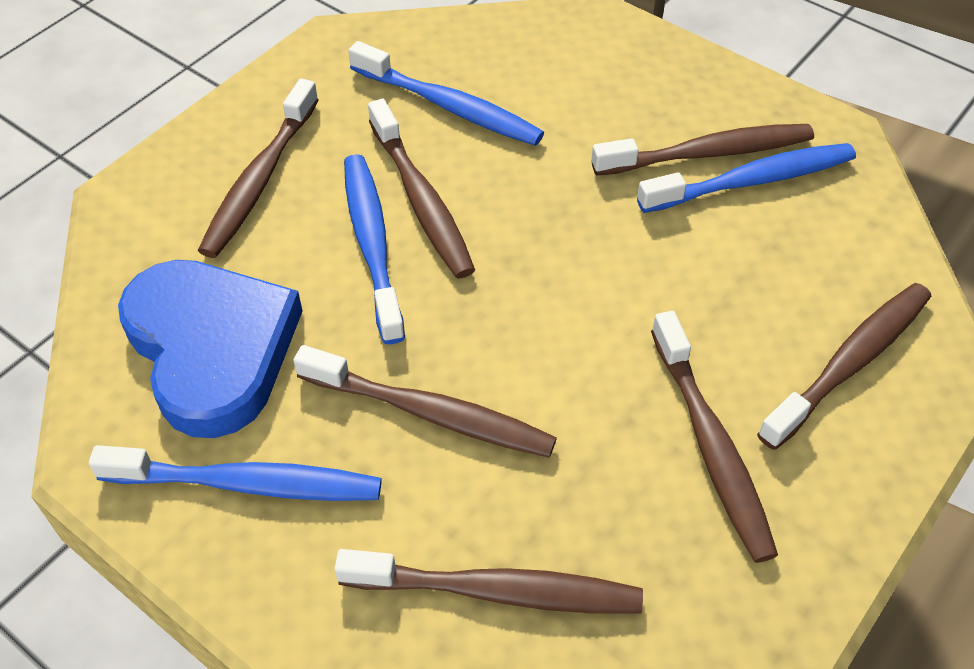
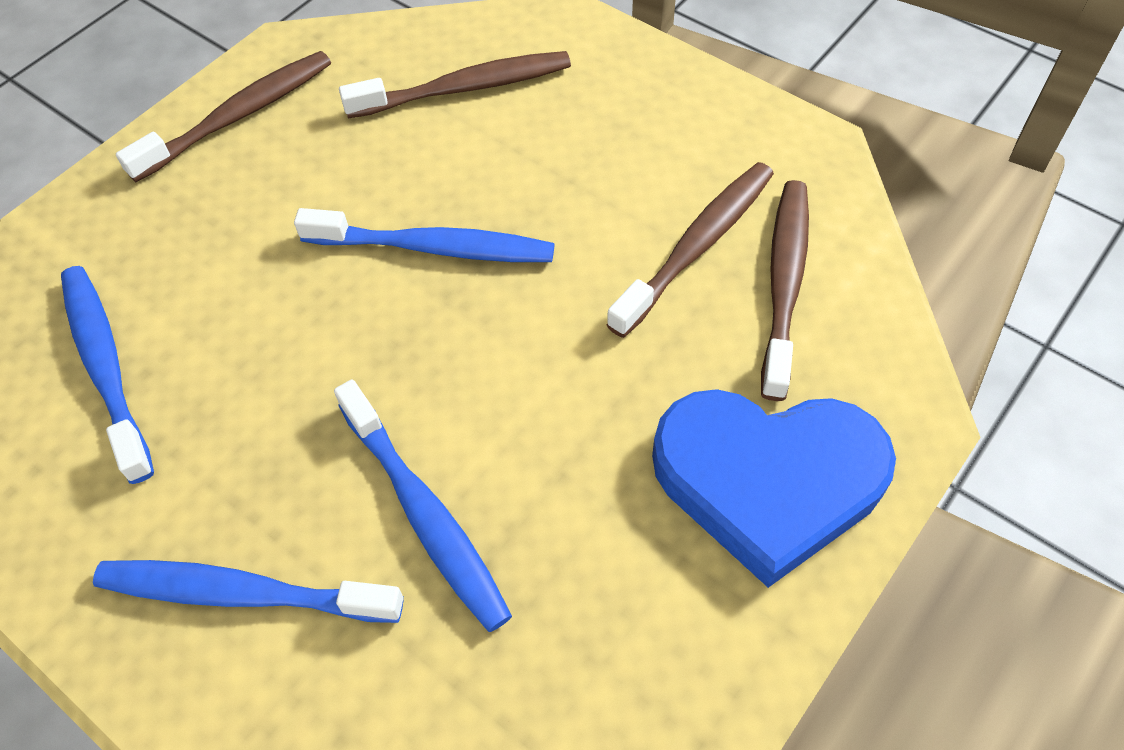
brown toothbrush: 7 -> 4

